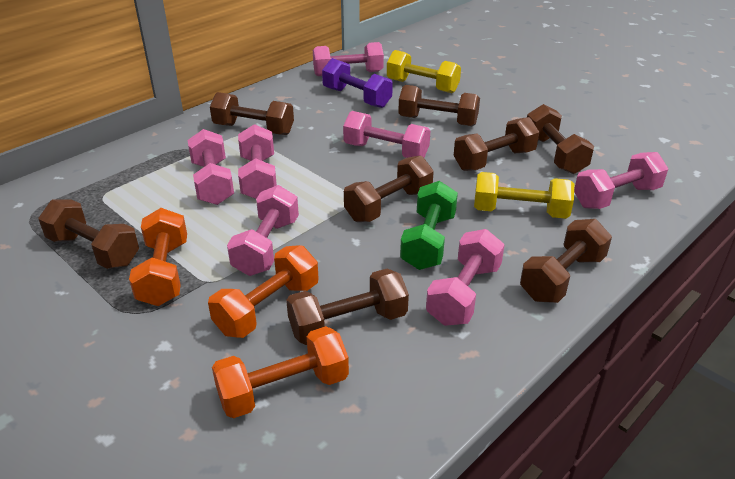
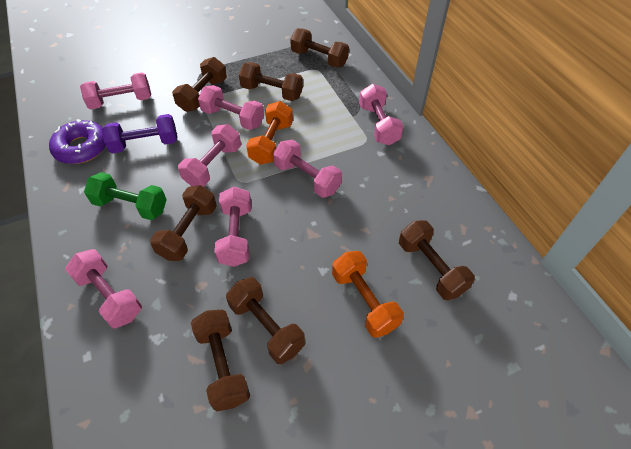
brown dumbbell: 8 -> 7
orange dumbbell: 3 -> 2
purple donut: 0 -> 1
yellow dumbbell: 2 -> 0

